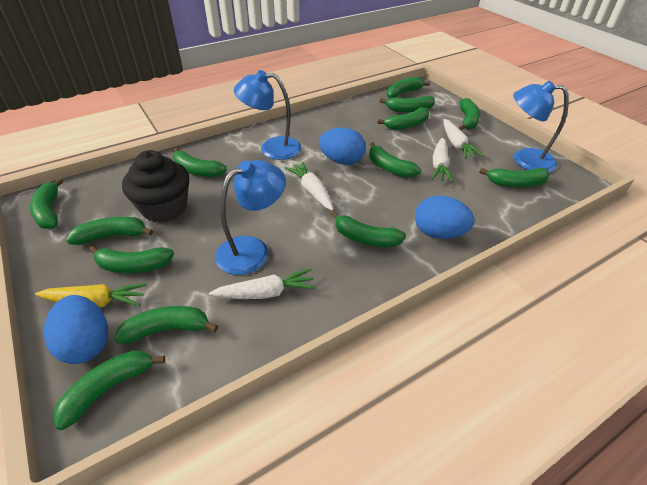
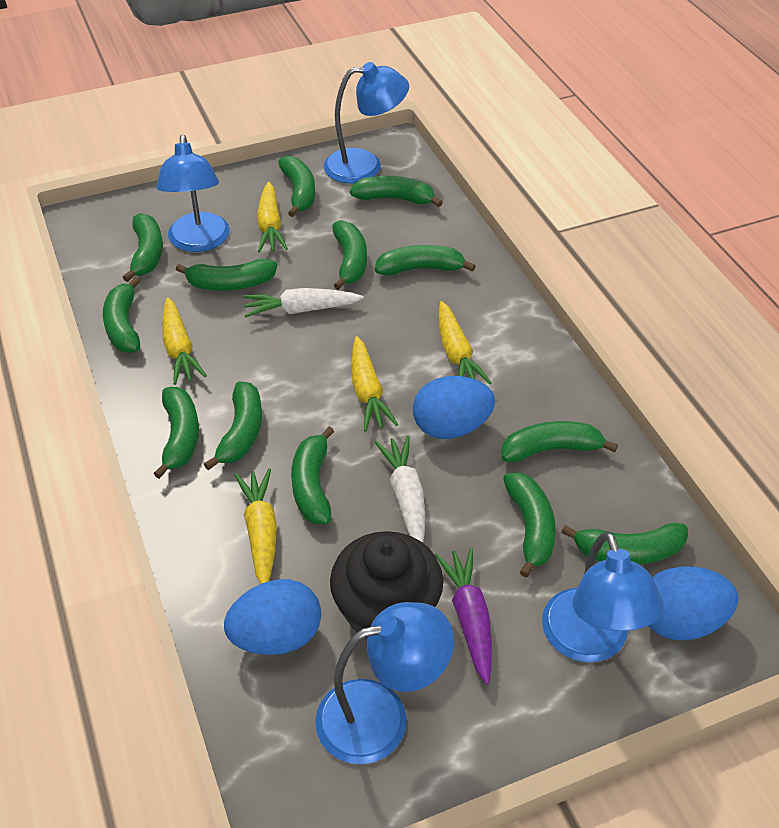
blue lamp: 3 -> 4
purple carrot: 0 -> 1
white carrot: 4 -> 2
yellow carrot: 1 -> 5

